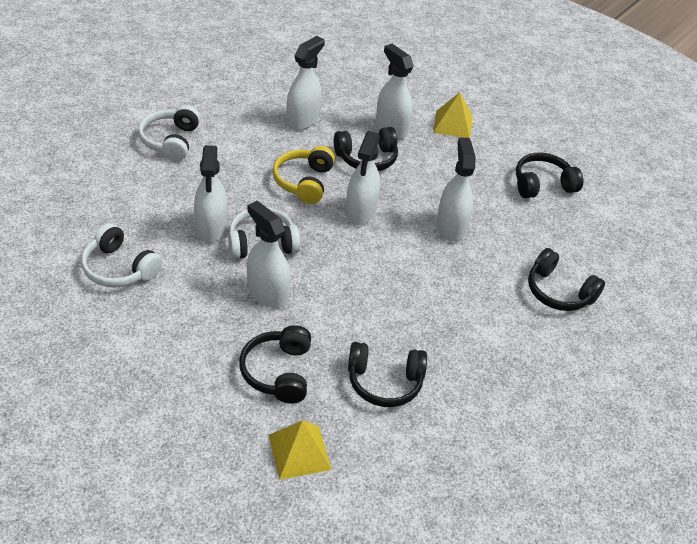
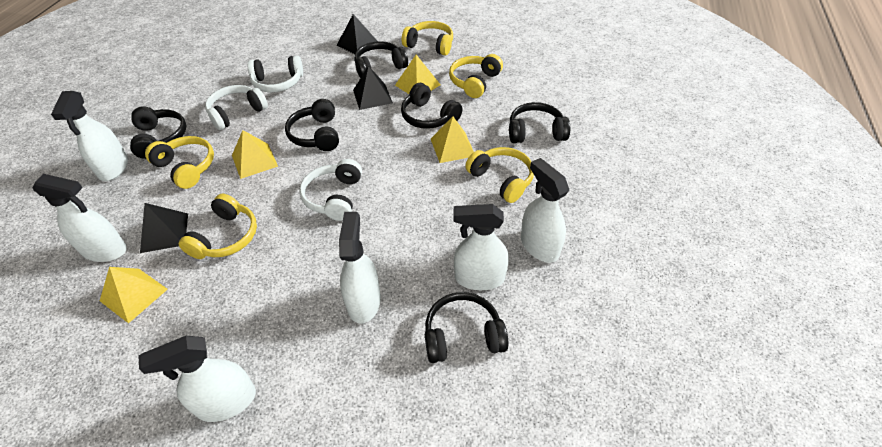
black headphones: 5 -> 6
black pyramid: 0 -> 3
yellow headphones: 1 -> 5
yellow pyramid: 2 -> 4

